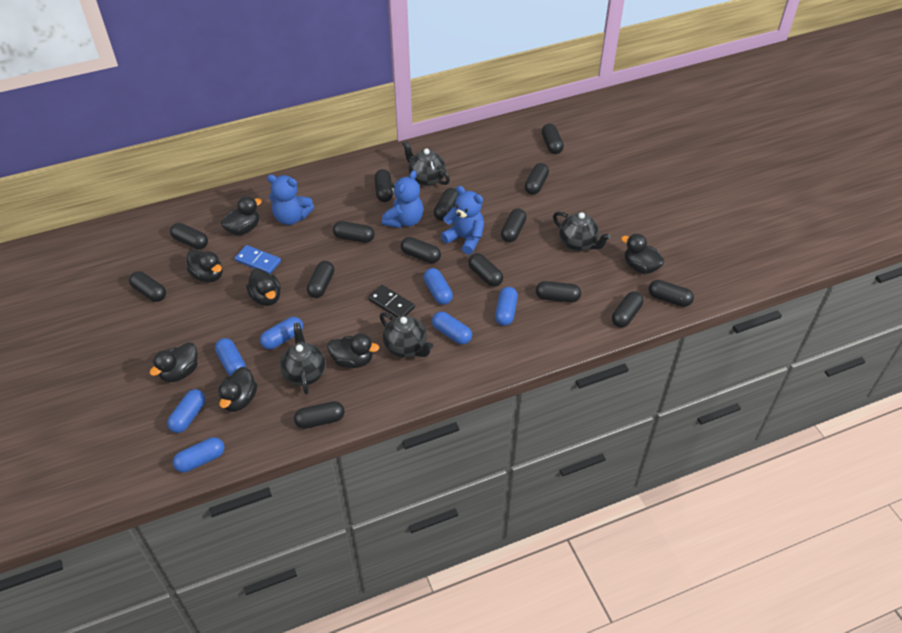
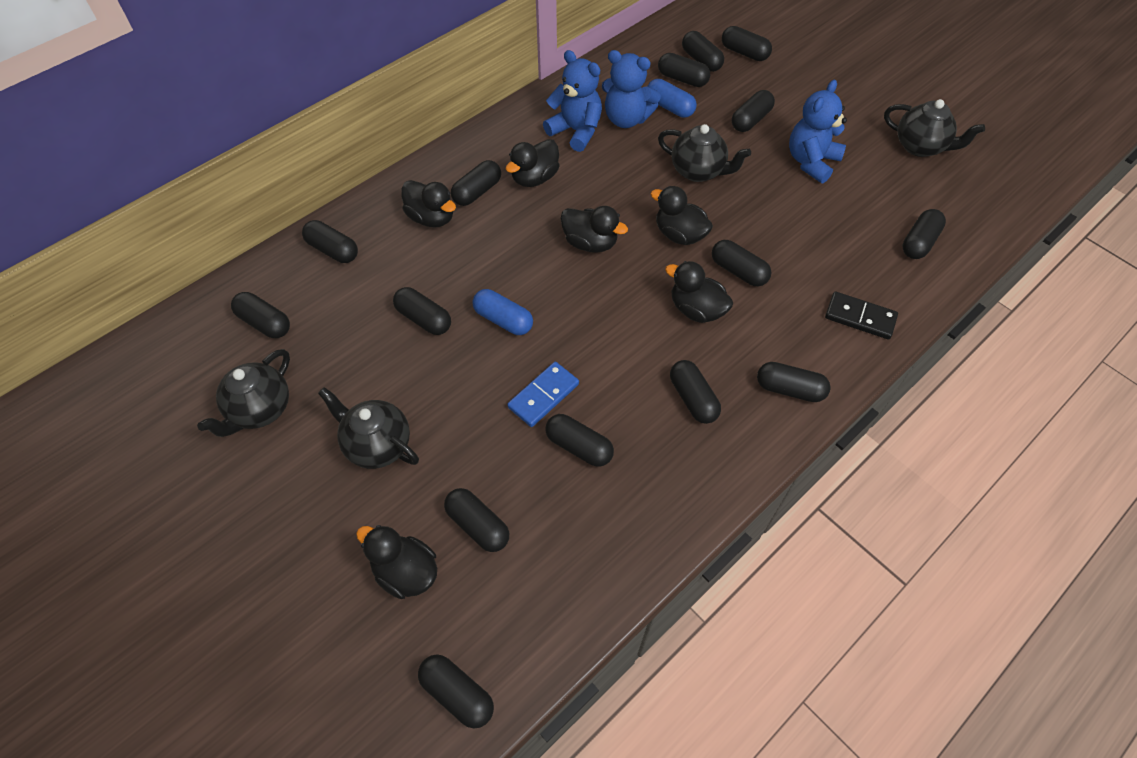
black duck: 7 -> 6
blue capsule: 7 -> 2

